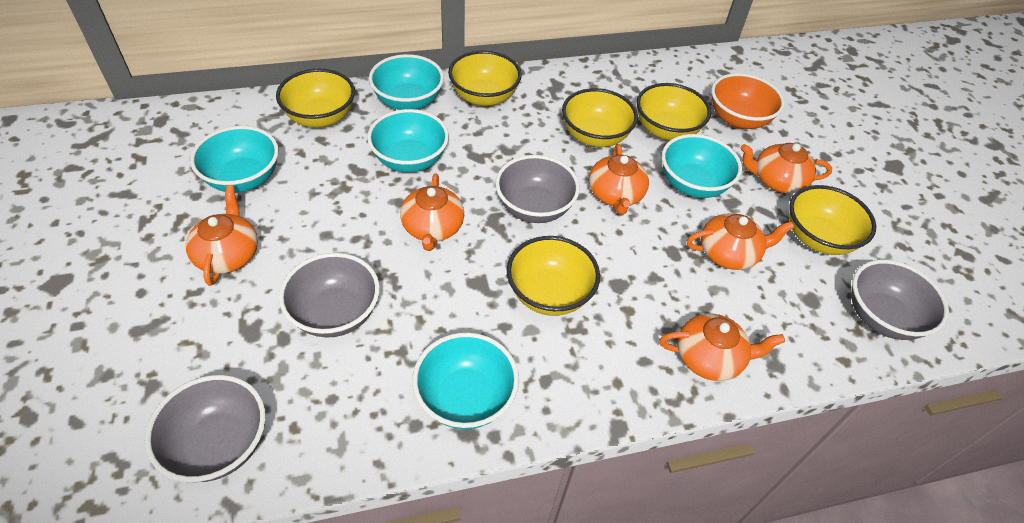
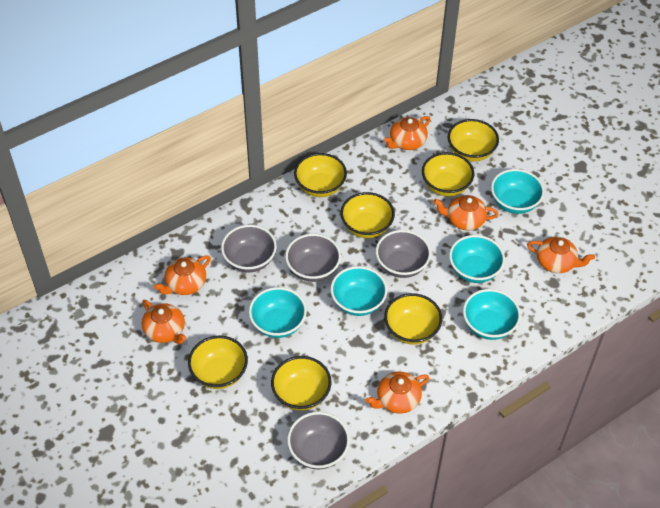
orange bowl: 1 -> 0
yellow bowl: 6 -> 7

